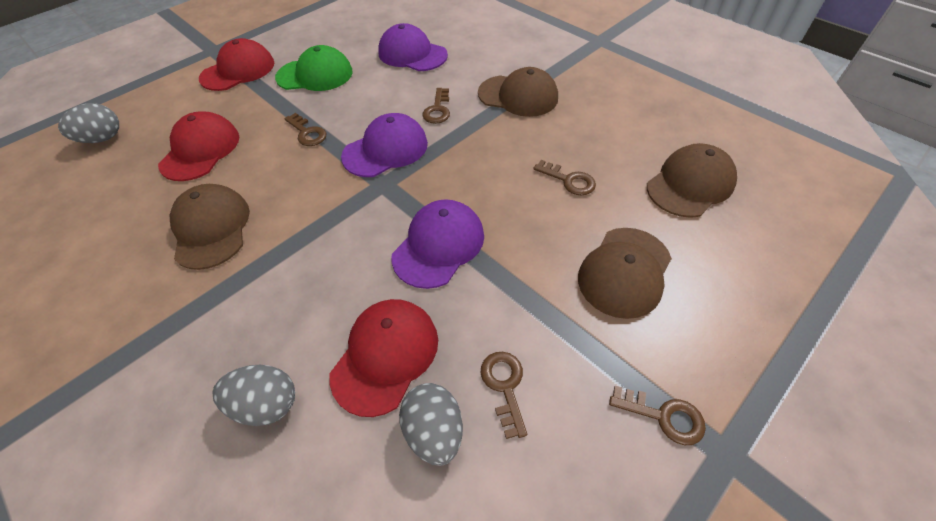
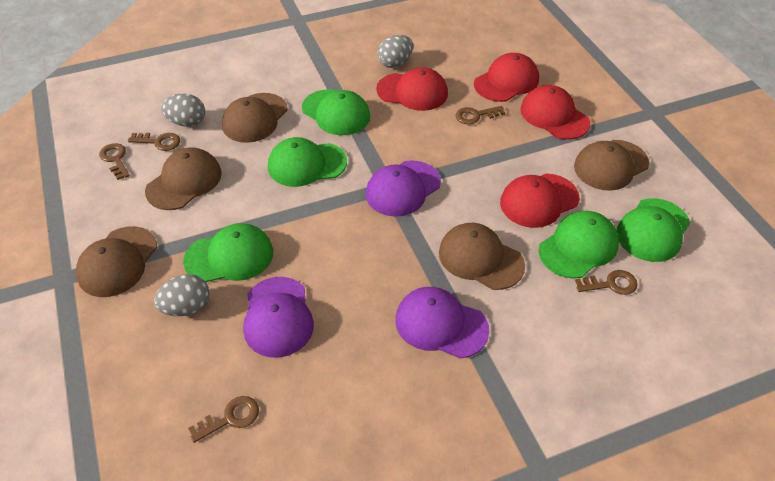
brown cap: 4 -> 5
green cap: 1 -> 5
red cap: 3 -> 4

